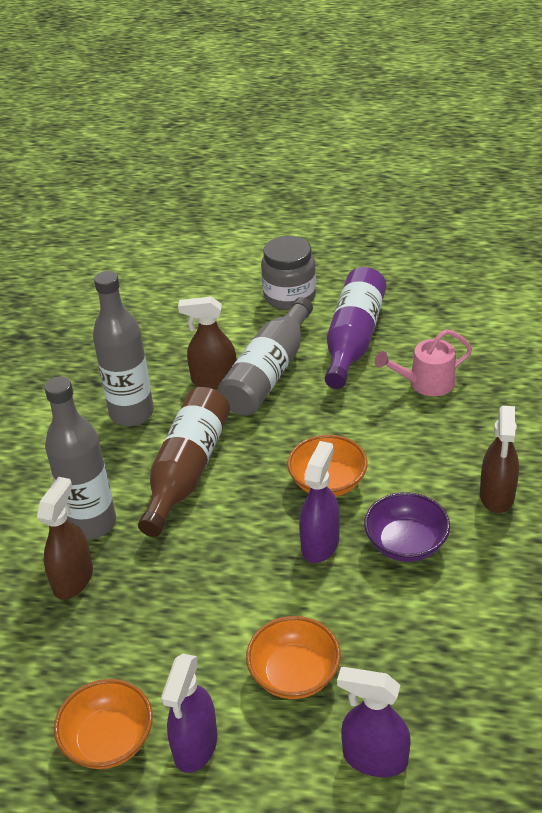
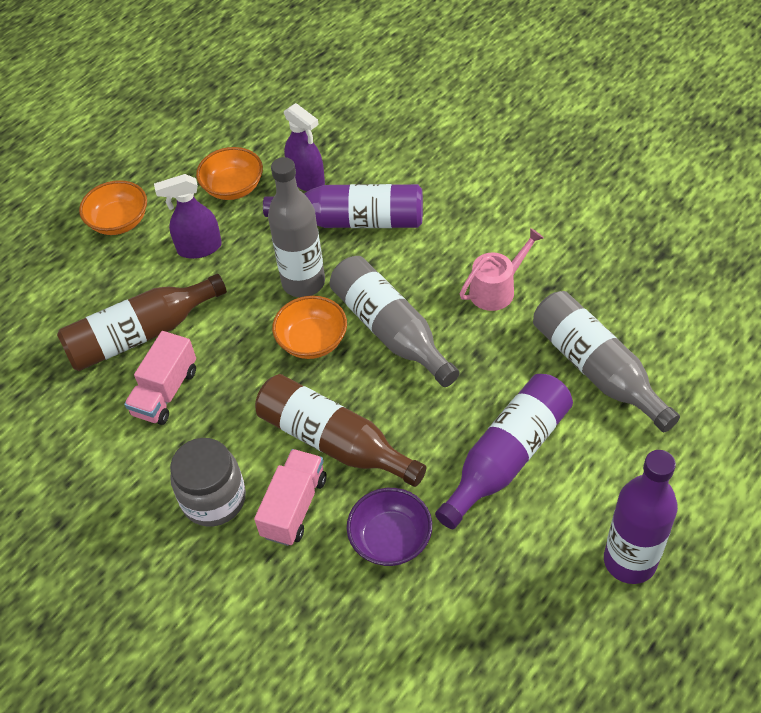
brown bottle: 1 -> 2
brown spray bottle: 3 -> 0
pink truck: 0 -> 2
purple bottle: 1 -> 3
purple spray bottle: 3 -> 2

